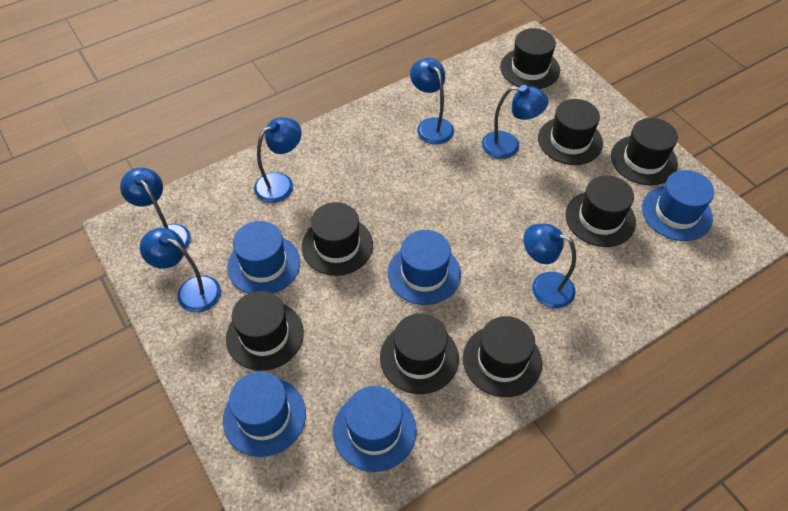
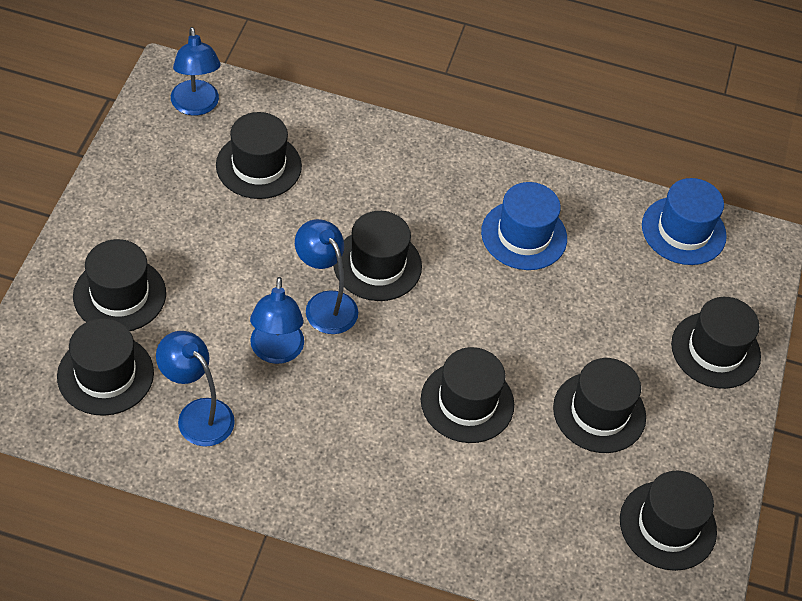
blue hat: 5 -> 2
blue lamp: 6 -> 4

